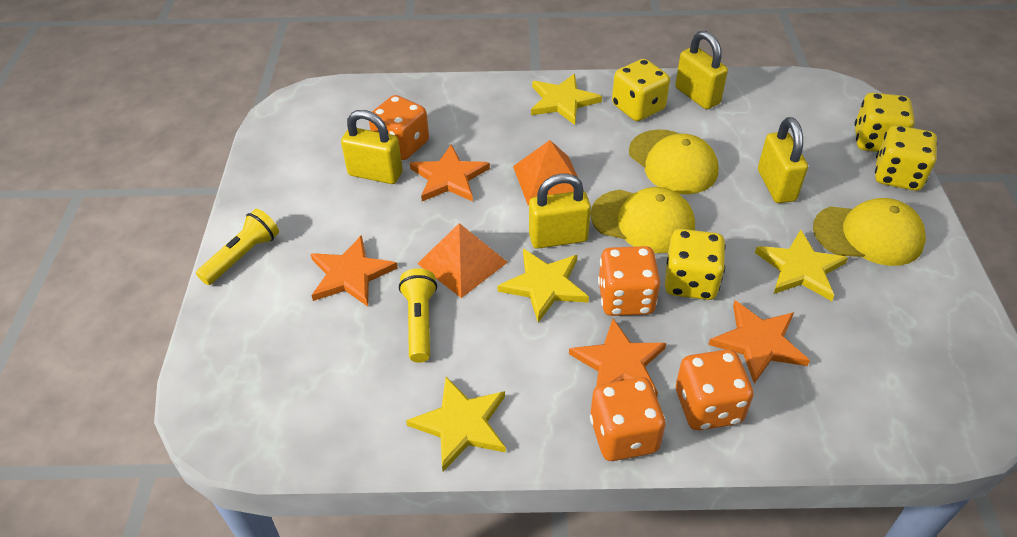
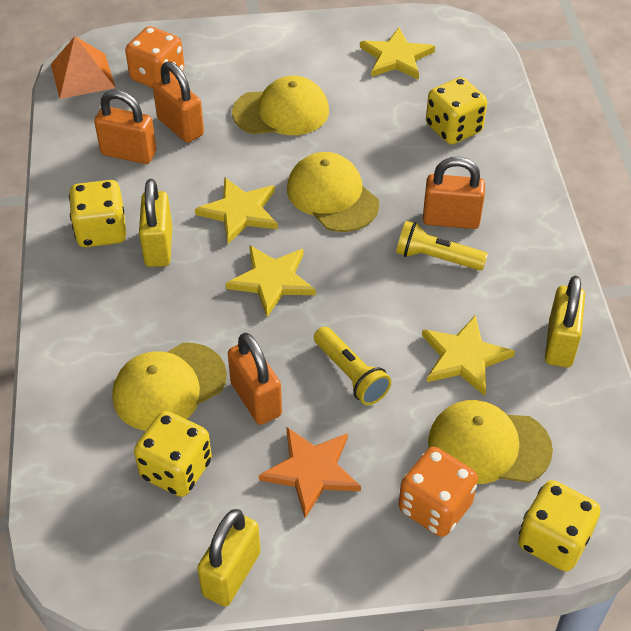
orange dice: 4 -> 2
orange padlock: 0 -> 4
orange pyramid: 2 -> 1
orange star: 4 -> 1
yellow cap: 3 -> 4
yellow padlock: 4 -> 3

